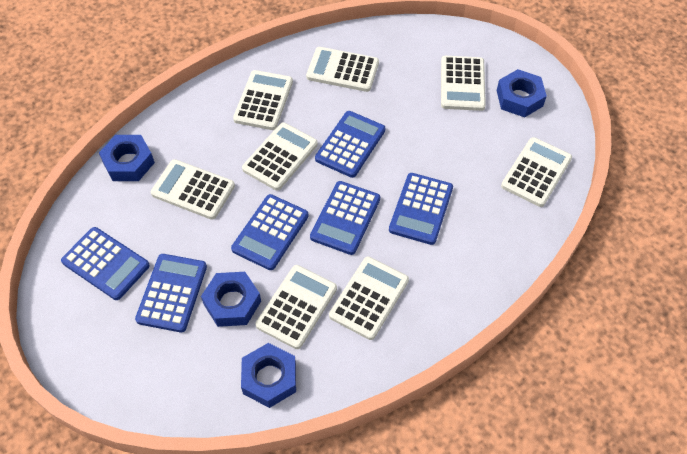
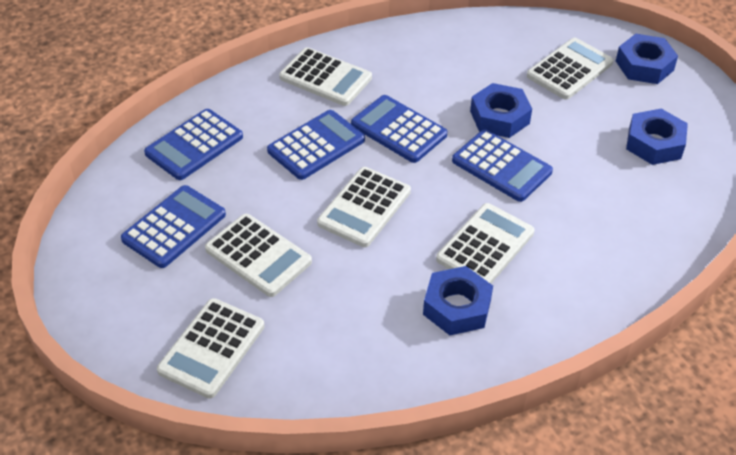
blue calculator: 6 -> 5
white calculator: 8 -> 6

